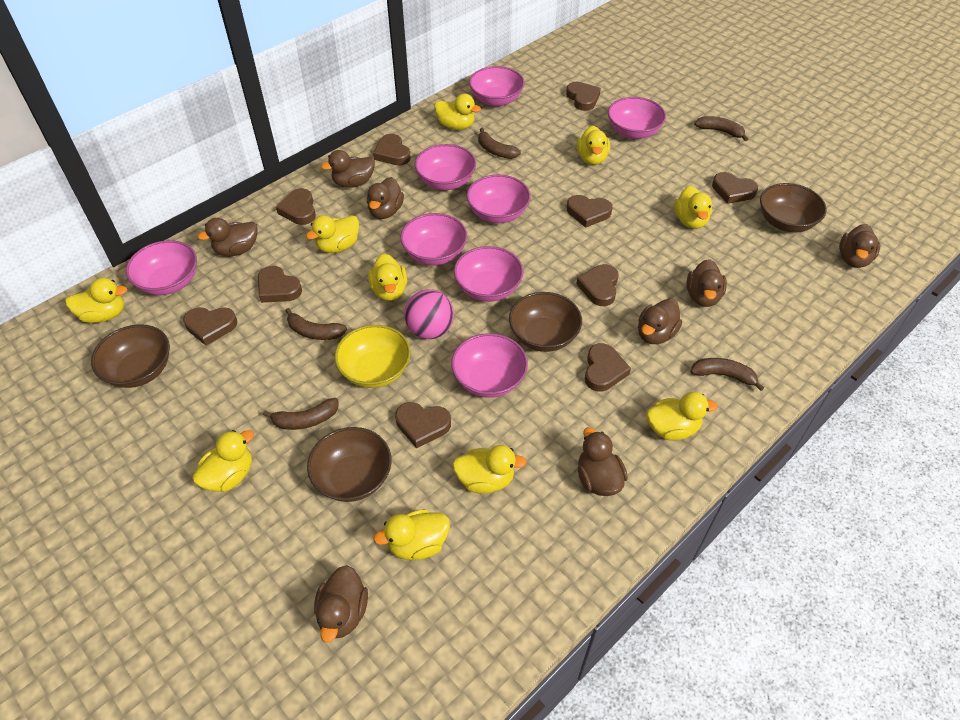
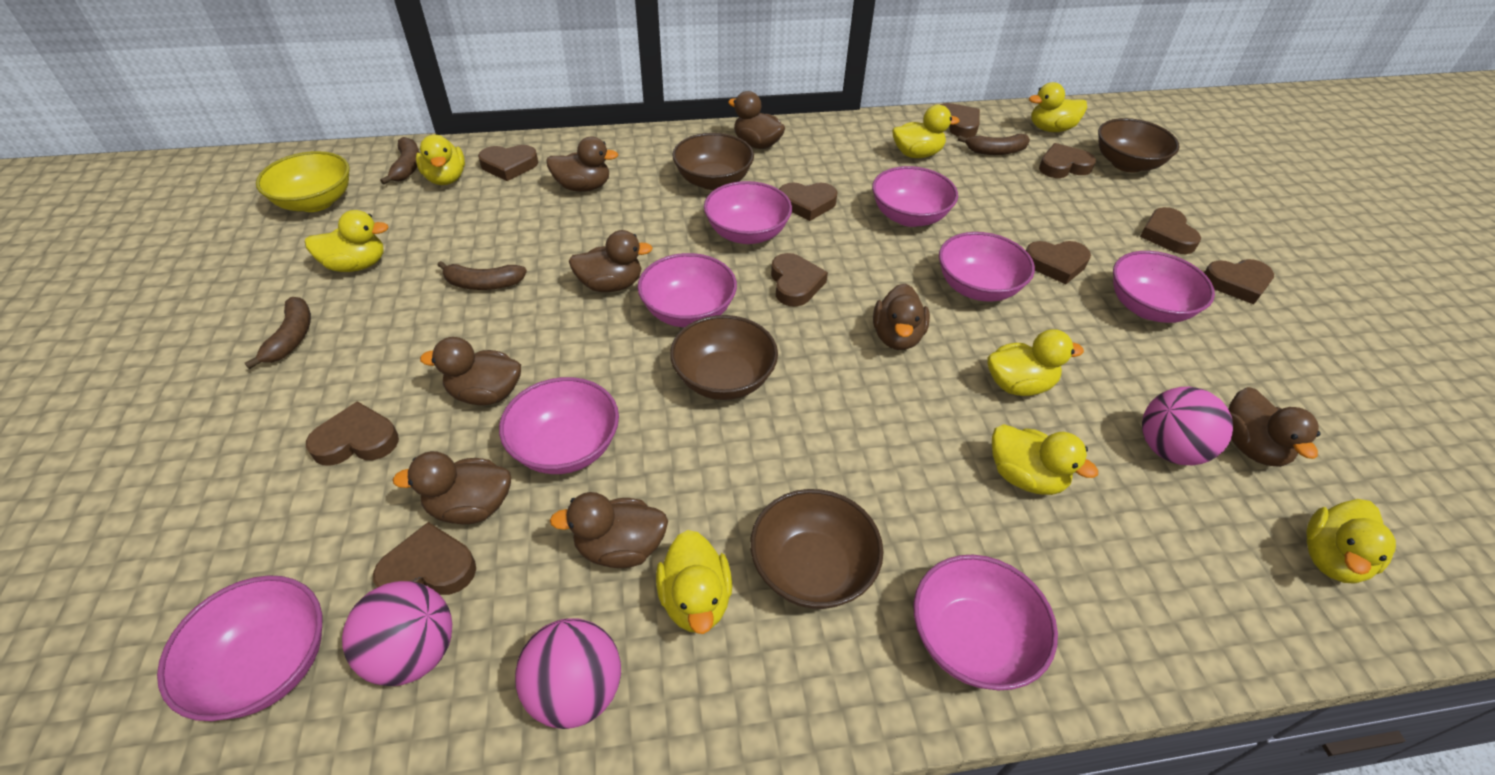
brown banana: 5 -> 4
pink ball: 1 -> 3
yellow duck: 10 -> 8

